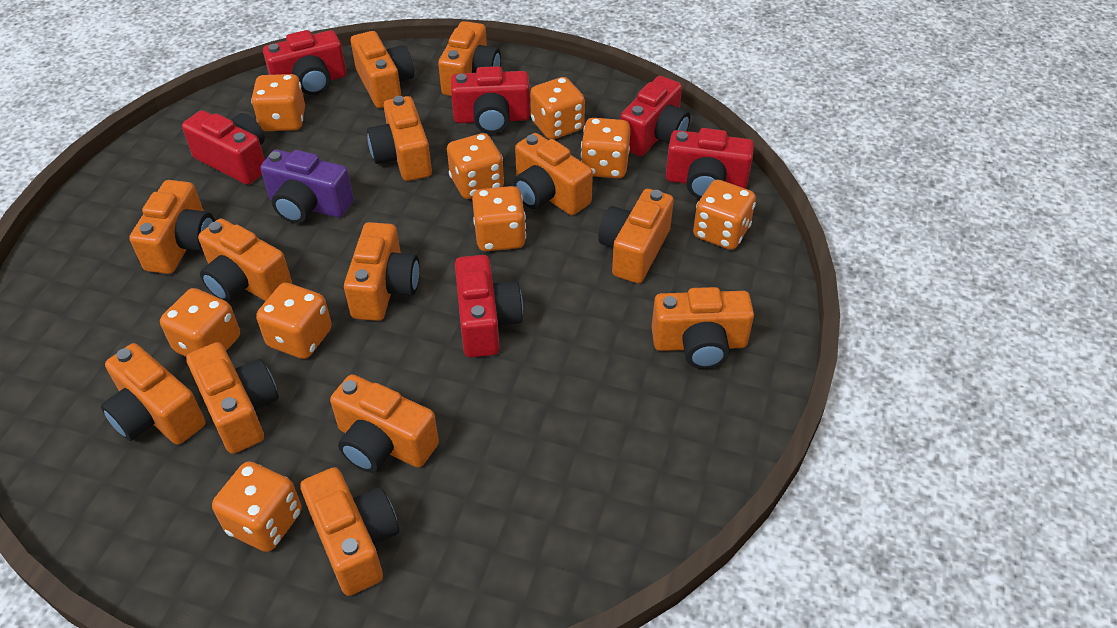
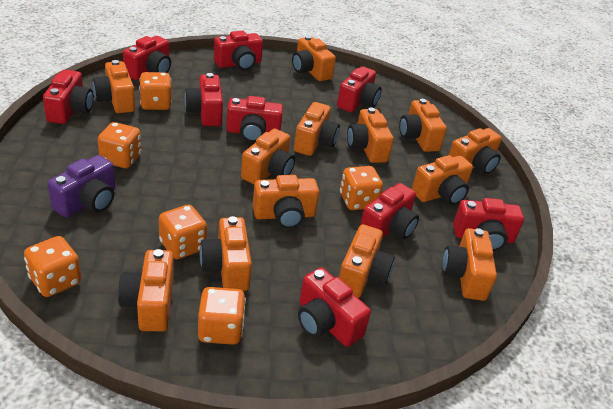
orange dice: 9 -> 6
red camera: 6 -> 9

